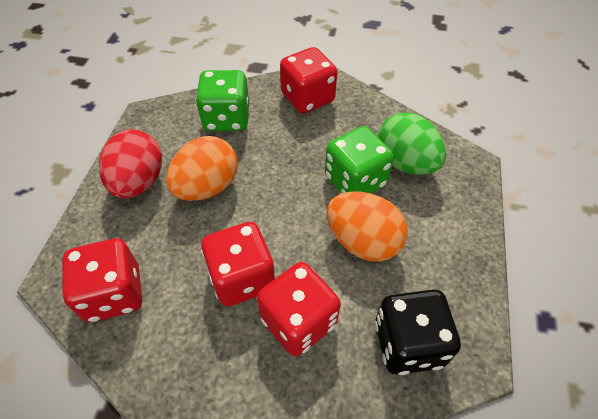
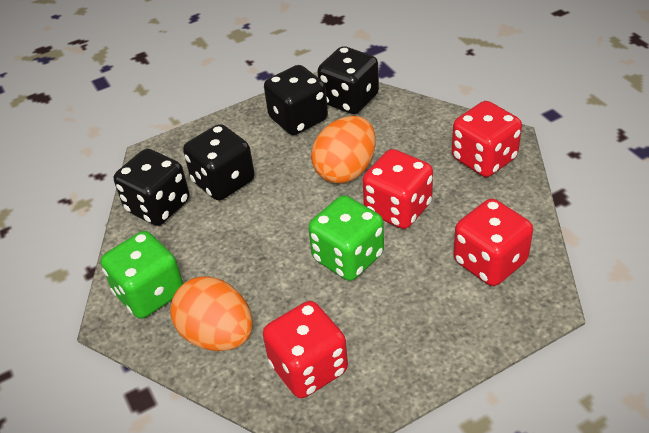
black dice: 1 -> 4
green egg: 1 -> 0
red egg: 1 -> 0

